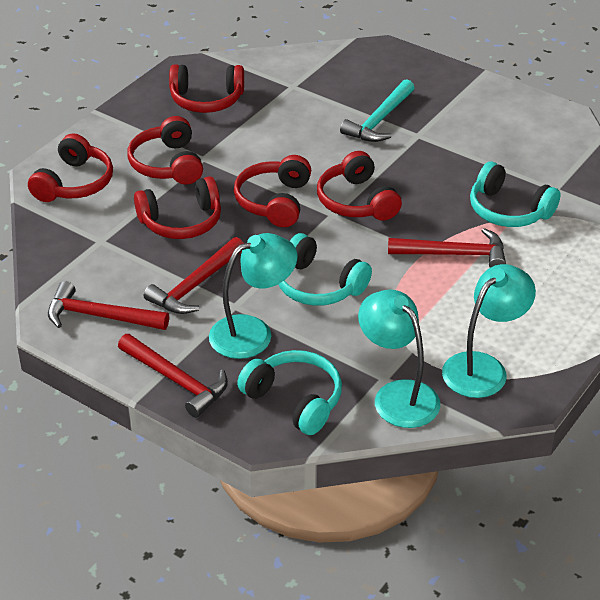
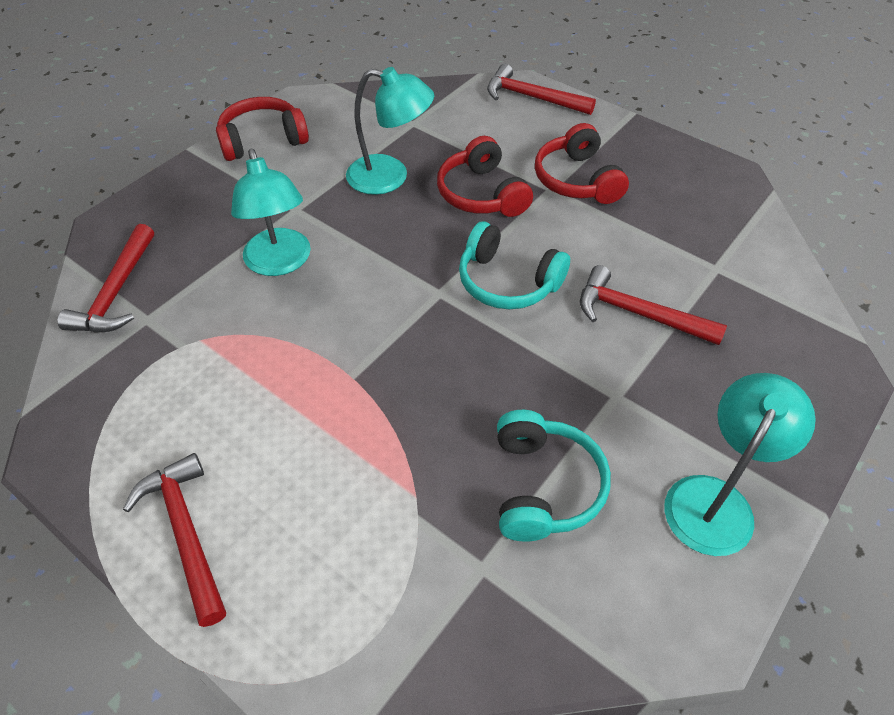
red headphones: 6 -> 3
turquoise hammer: 1 -> 0
turquoise headphones: 3 -> 2

